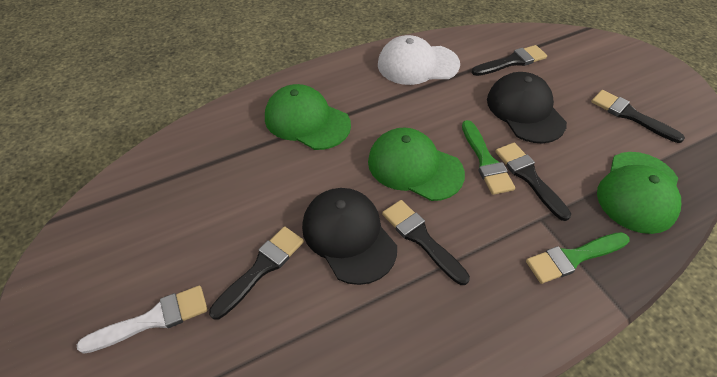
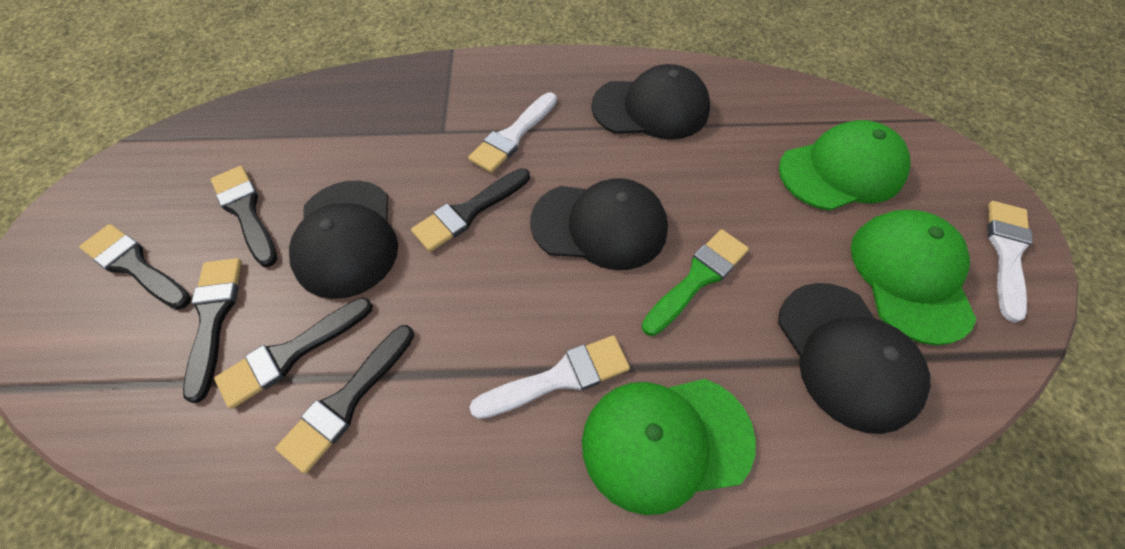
black brush: 5 -> 6
black cap: 2 -> 4
green brush: 2 -> 1
white brush: 1 -> 3
white cap: 1 -> 0

